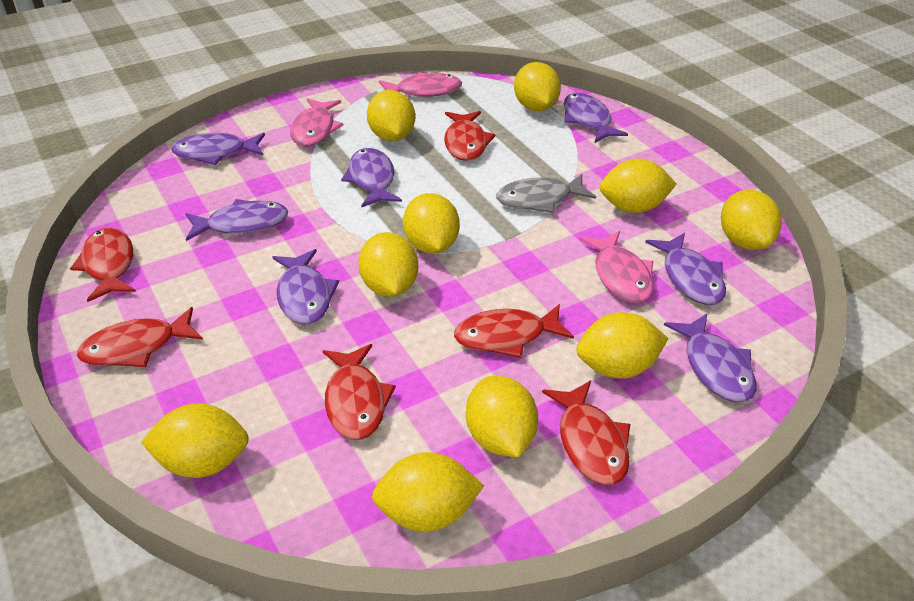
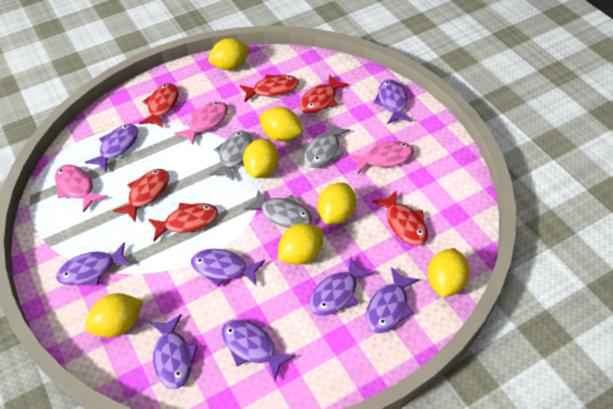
grey fish: 1 -> 3
purple fish: 7 -> 8
yellow lemon: 10 -> 7

